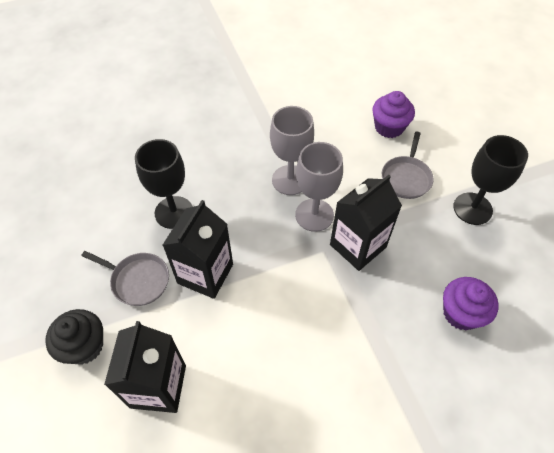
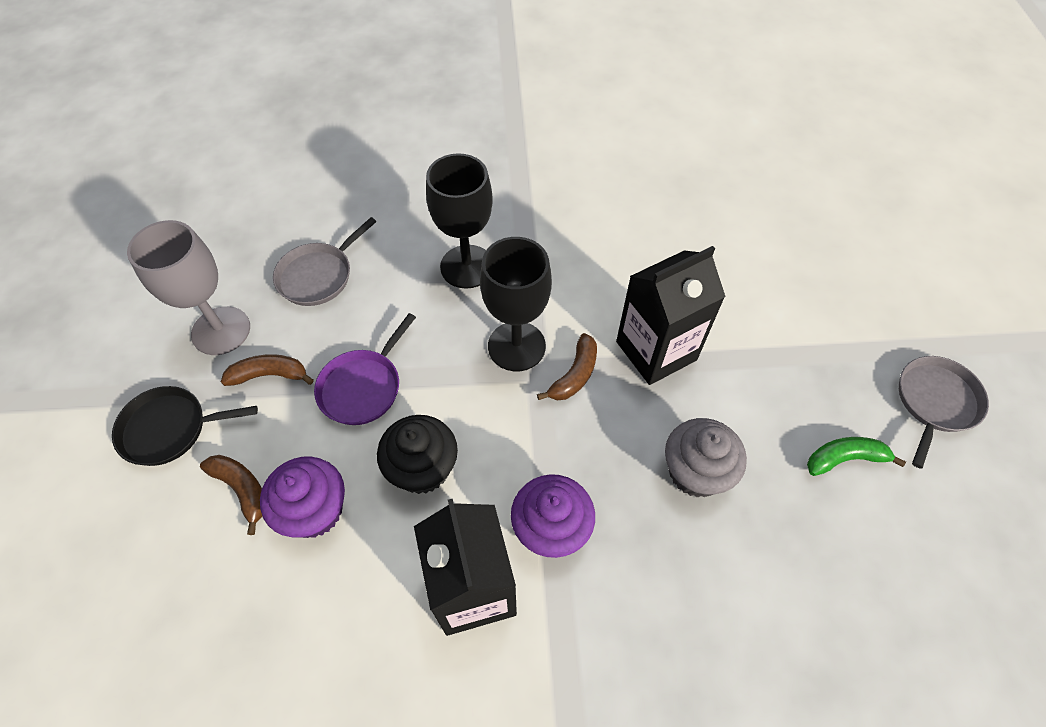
black carton: 3 -> 2
black pan: 0 -> 1
brown banana: 0 -> 3
green banana: 0 -> 1
grey cupcake: 0 -> 1
grey goblet: 2 -> 1
purple pan: 0 -> 1

